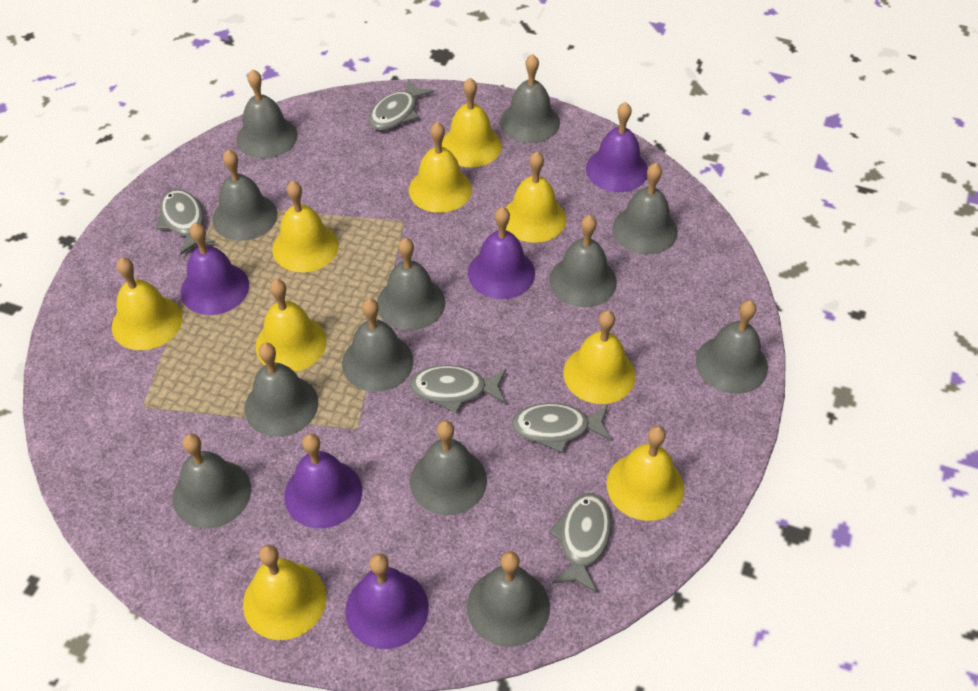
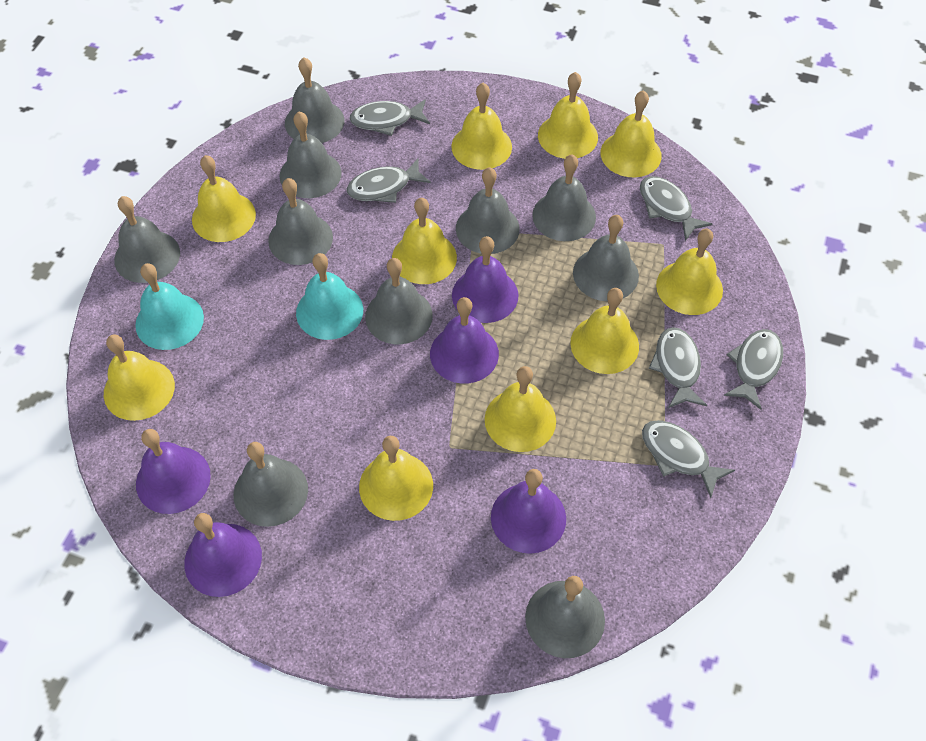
grey bell: 12 -> 10
grey fish: 5 -> 6
turquoise bell: 0 -> 2
yellow bell: 9 -> 10

